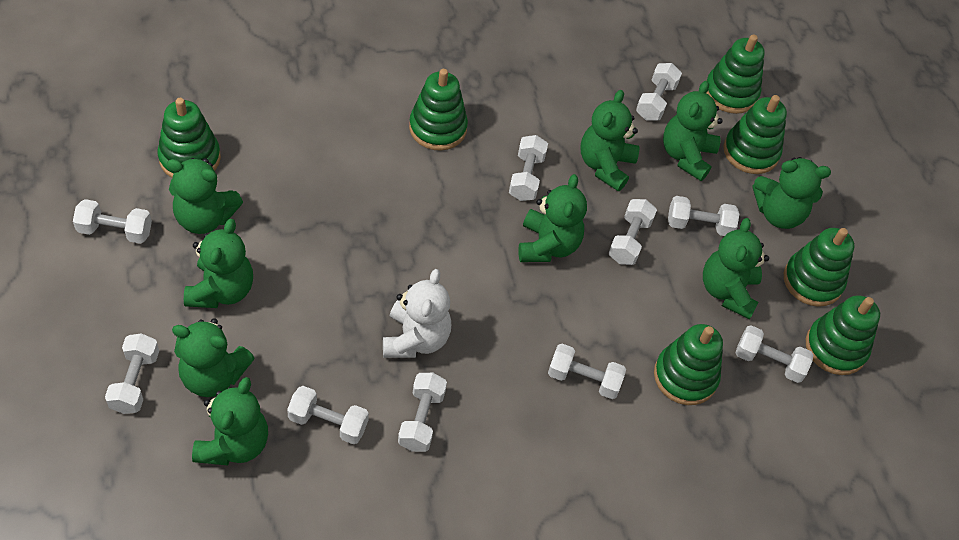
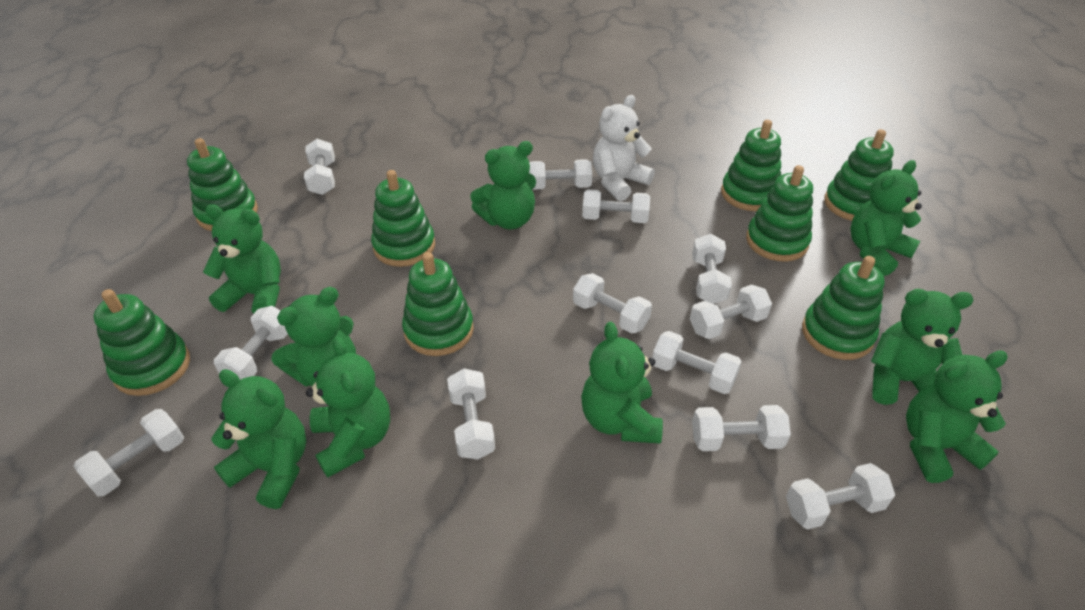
green stacking toy: 7 -> 8
white dumbbell: 10 -> 12

